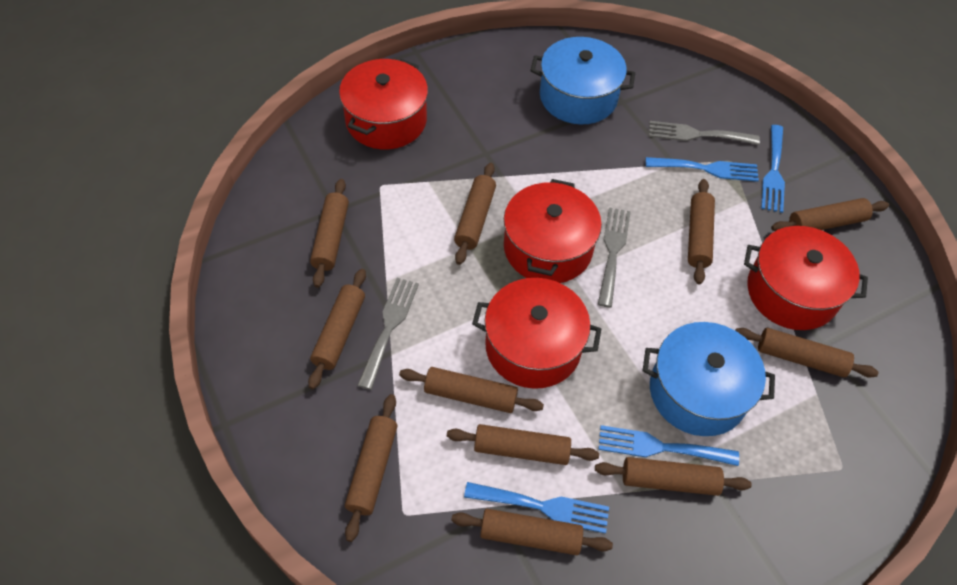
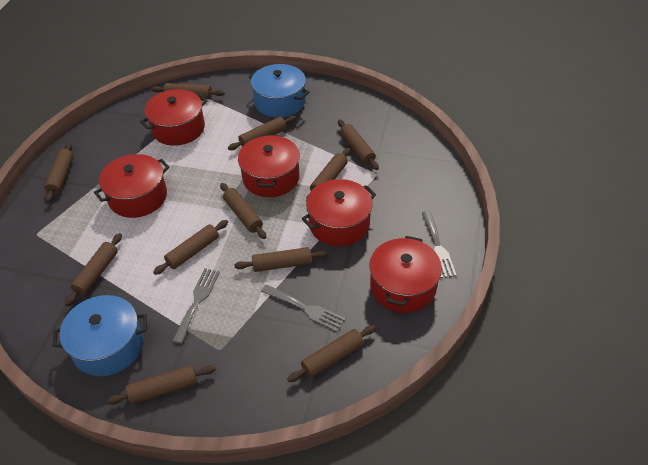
blue fork: 4 -> 0
red pot: 4 -> 5

